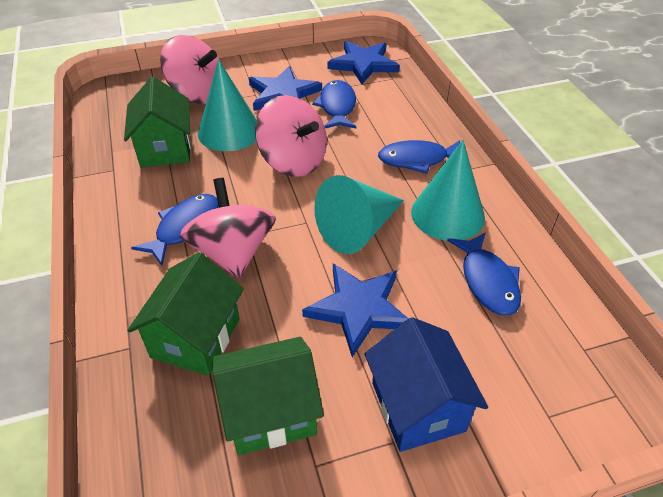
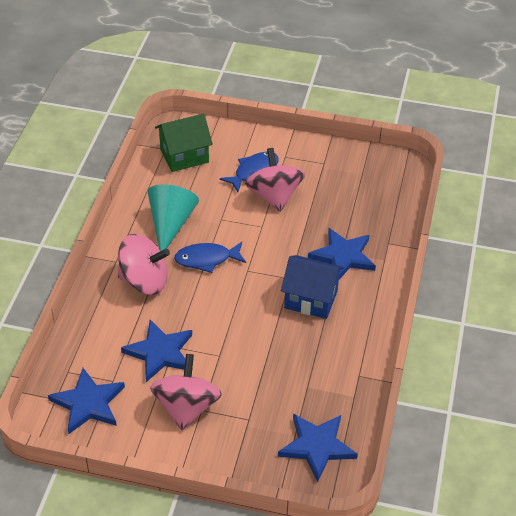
blue fish: 4 -> 2
blue star: 3 -> 4
green house: 3 -> 1
turquoise cone: 3 -> 1

